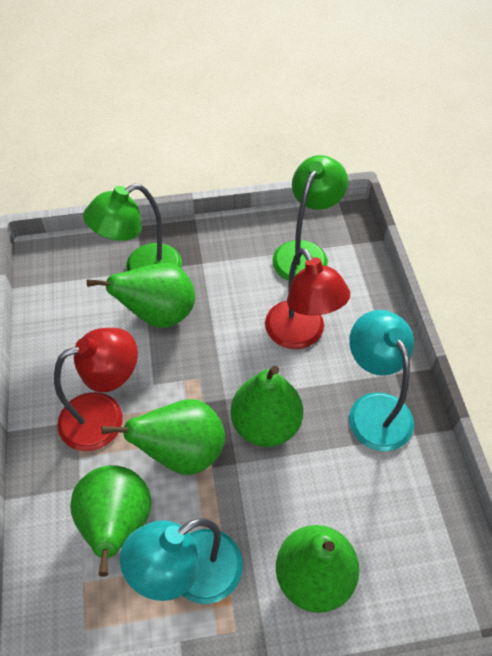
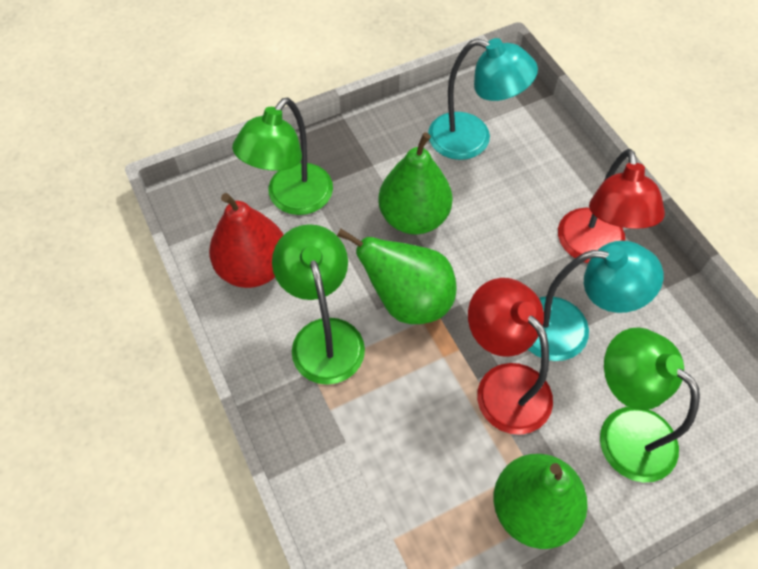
green lamp: 2 -> 3
green pear: 5 -> 3
red pear: 0 -> 1

